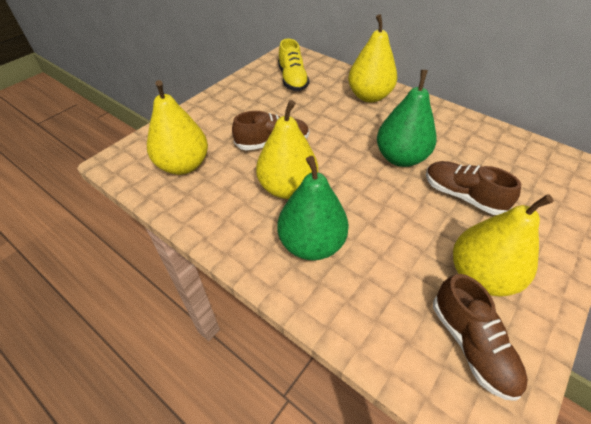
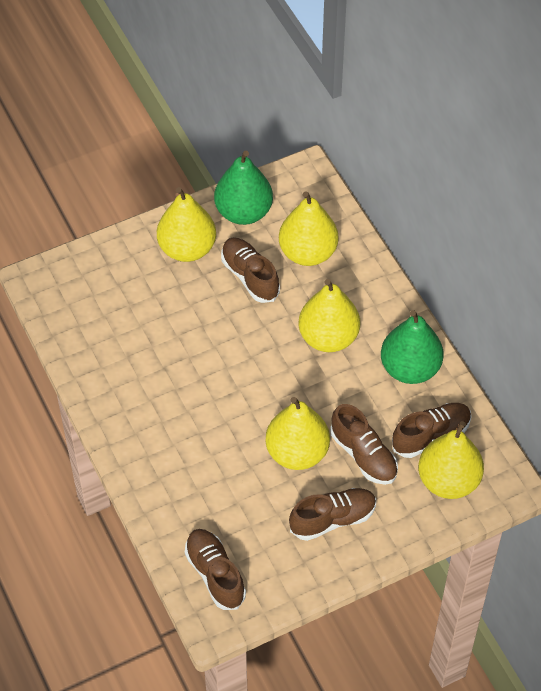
brown shoe: 3 -> 5
yellow pear: 4 -> 5
yellow shoe: 1 -> 0

